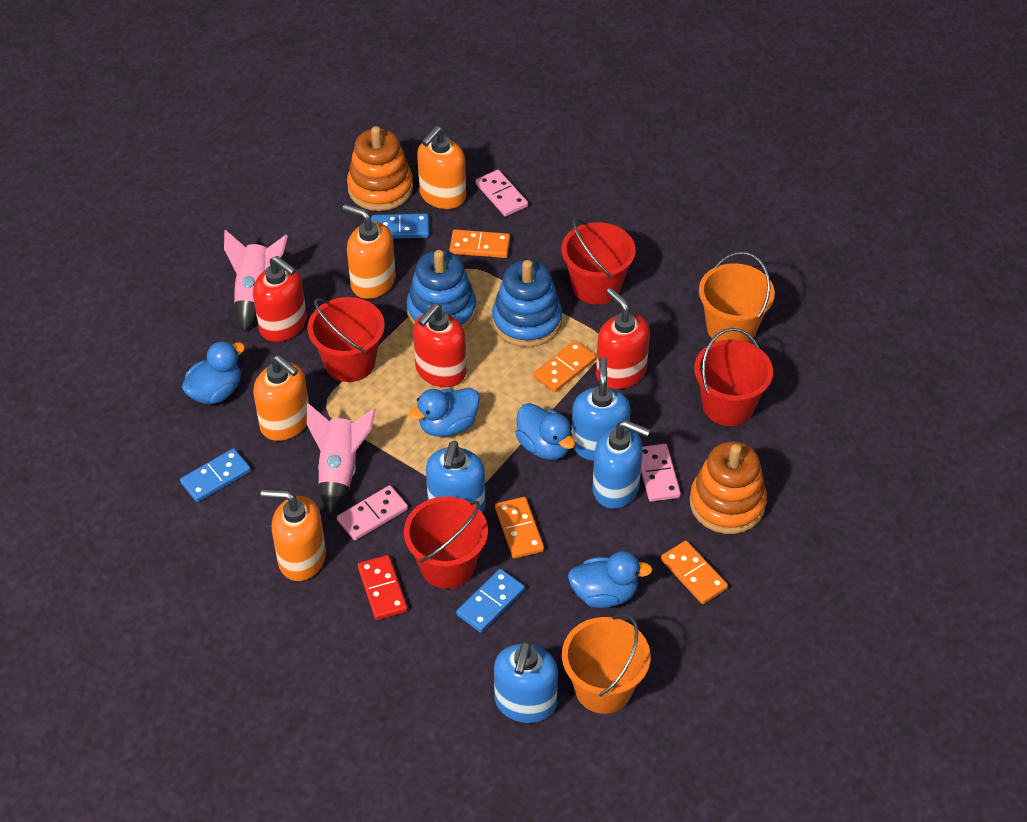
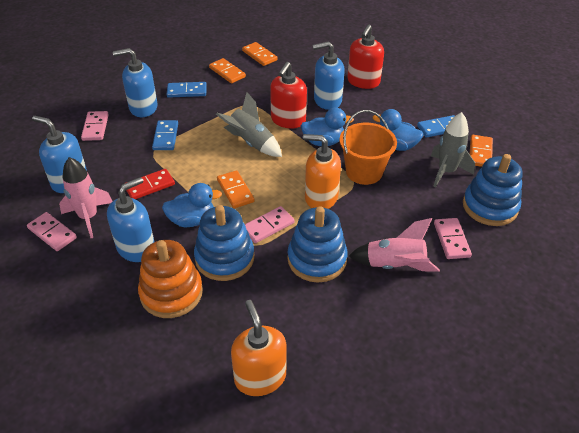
blue duck: 4 -> 3
blue stacking toy: 2 -> 3
grey rocket: 0 -> 2
orange bucket: 2 -> 1
orange soap dispenser: 4 -> 2
orange stacking toy: 2 -> 1
pink domino: 3 -> 4
red bucket: 4 -> 0
red soap dispenser: 3 -> 2

